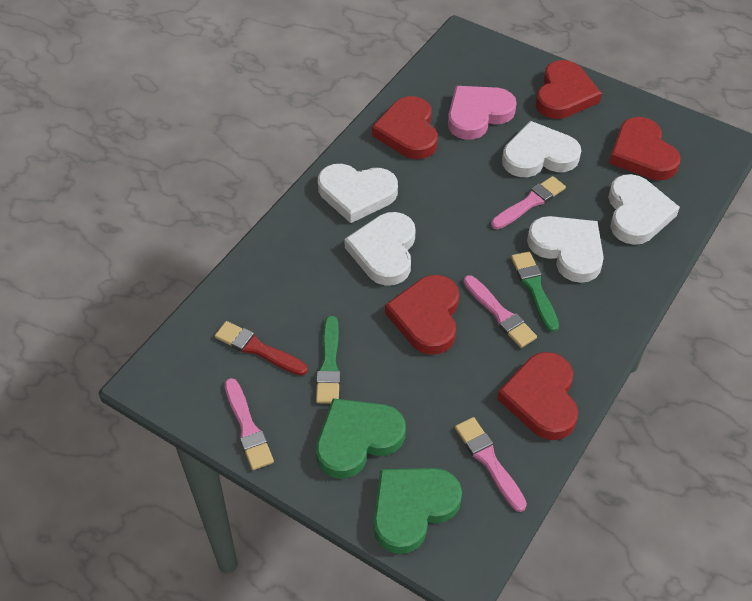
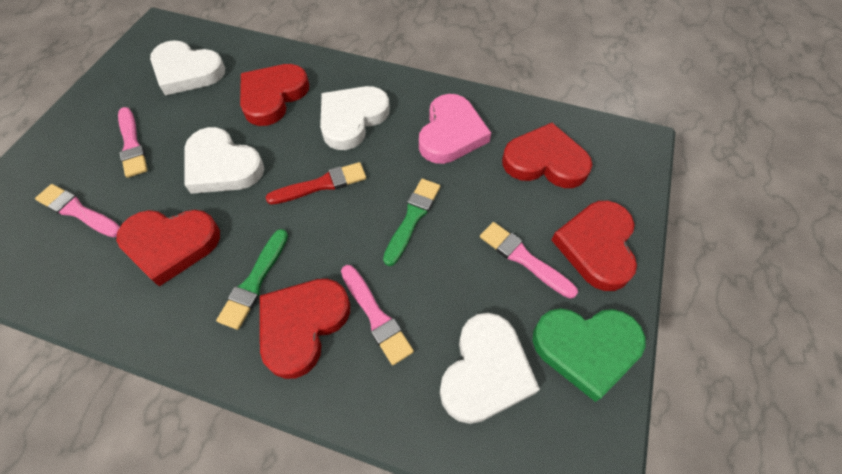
green heart: 2 -> 1
white heart: 5 -> 4

